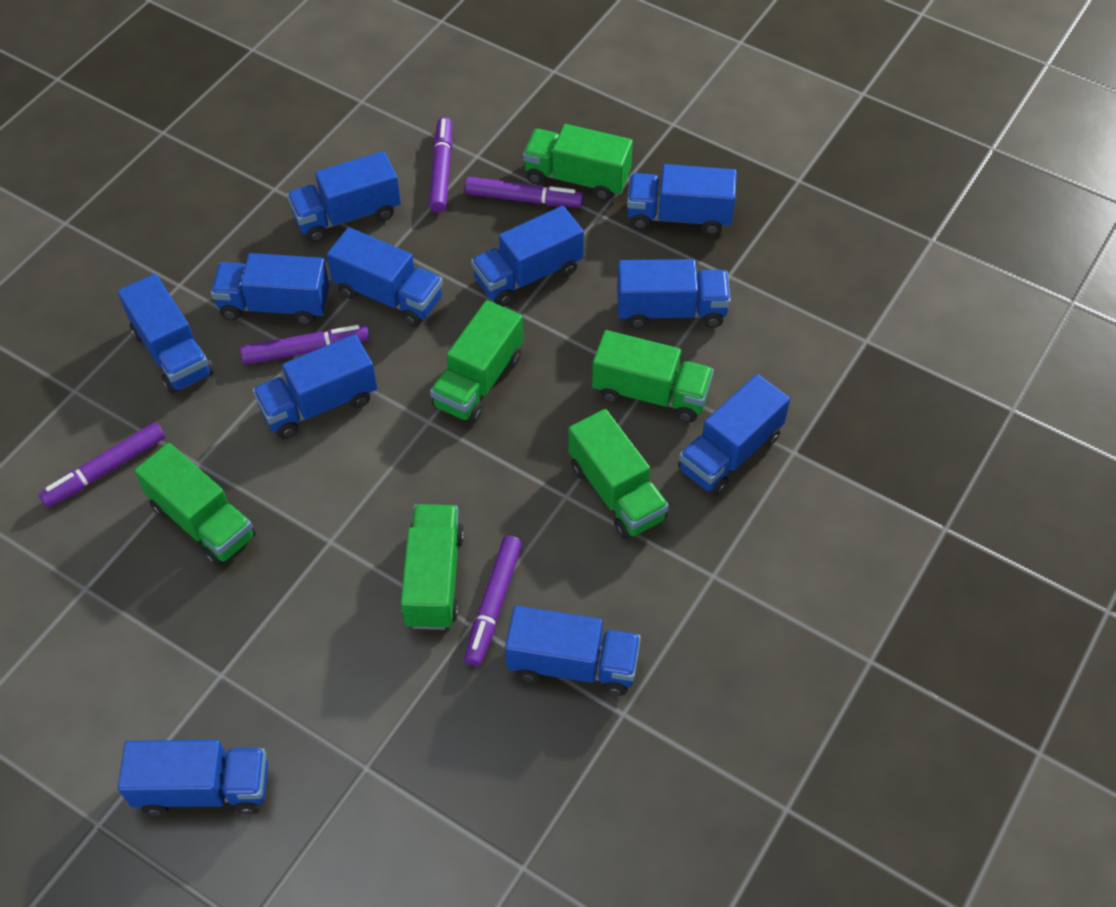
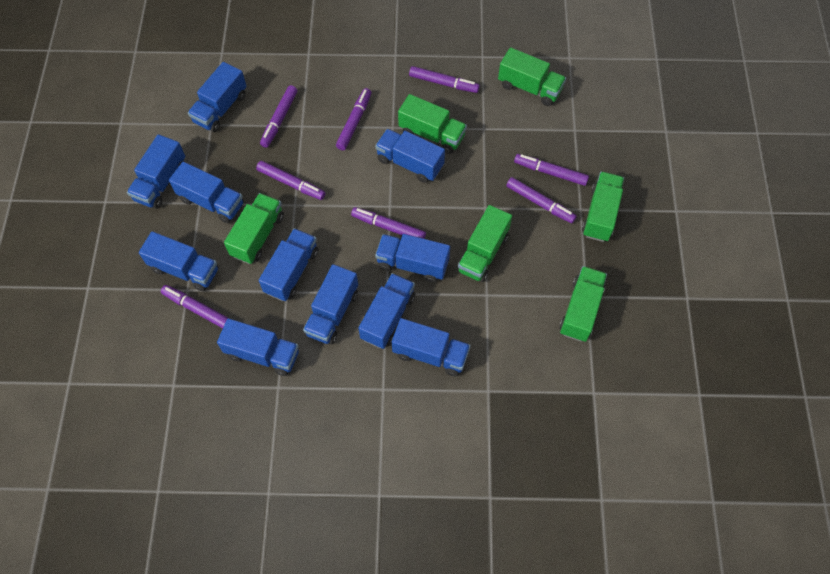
purple marker: 5 -> 8

